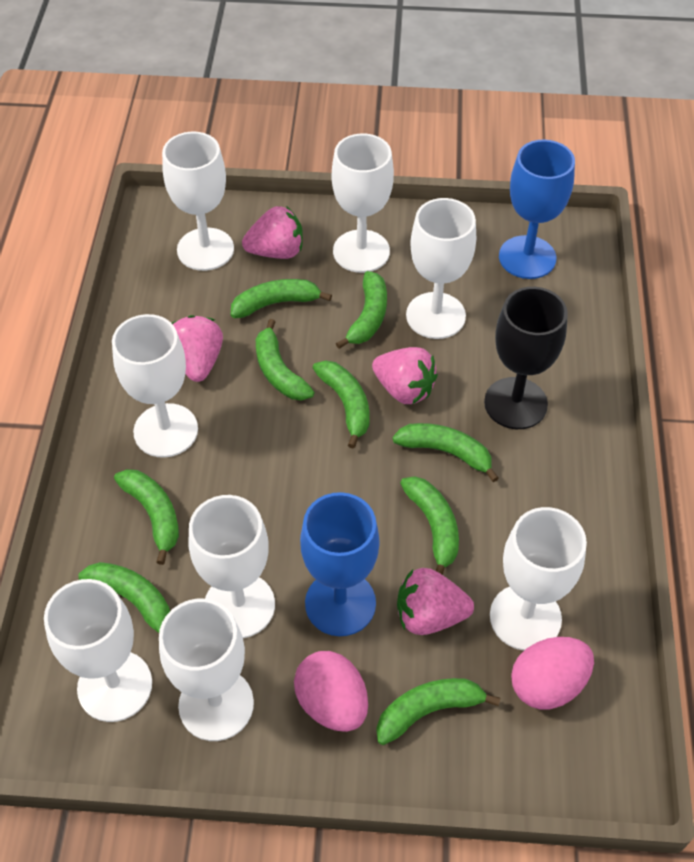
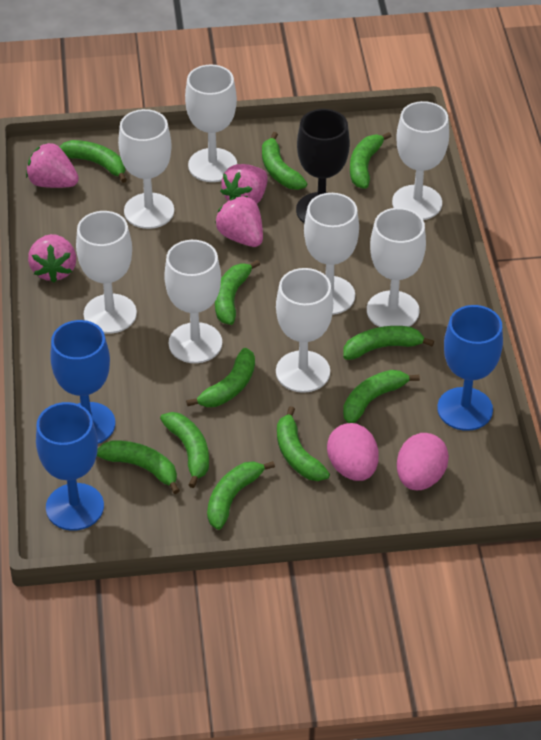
blue goblet: 2 -> 3
green banana: 9 -> 11

